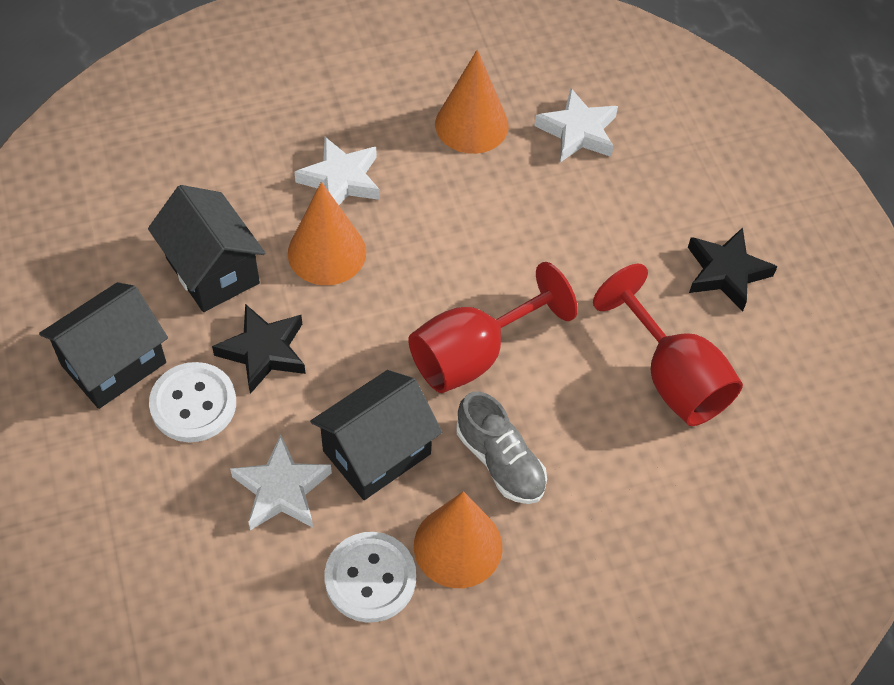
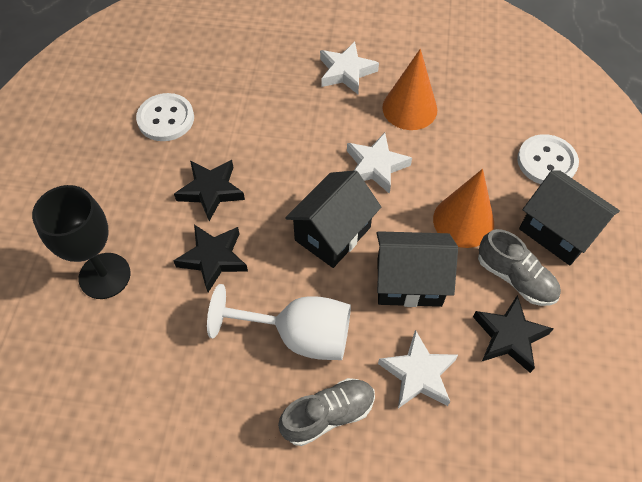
black goblet: 0 -> 1
black star: 2 -> 3
grey shoe: 1 -> 2
orange cone: 3 -> 2
red goblet: 2 -> 0
white goblet: 0 -> 1

